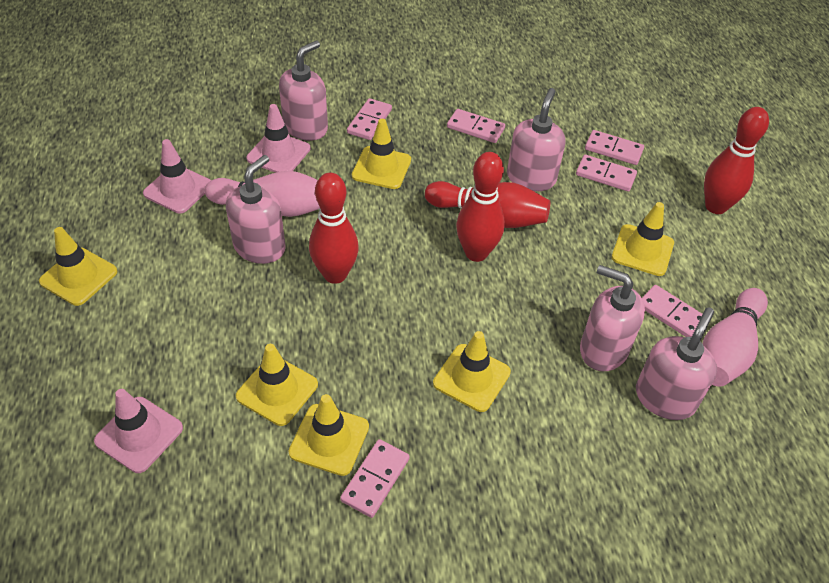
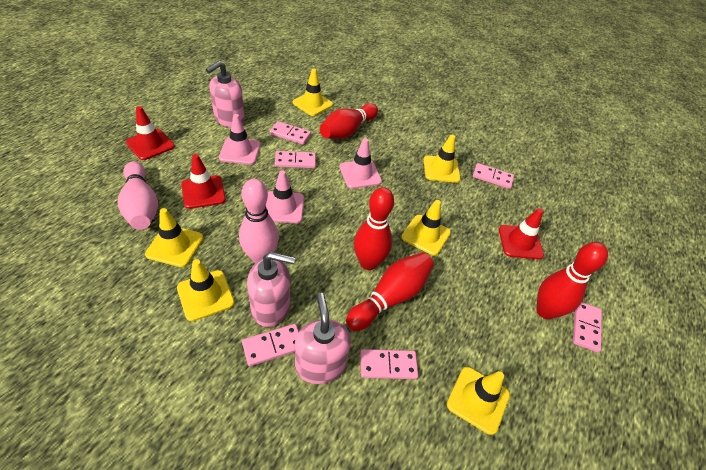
pink soap dispenser: 5 -> 3
red traffic cone: 0 -> 3

